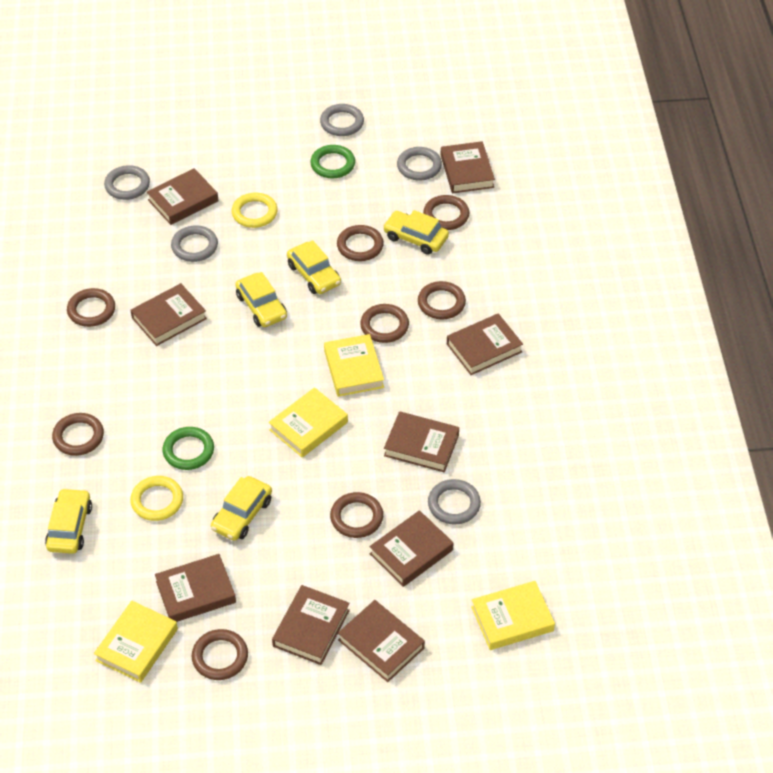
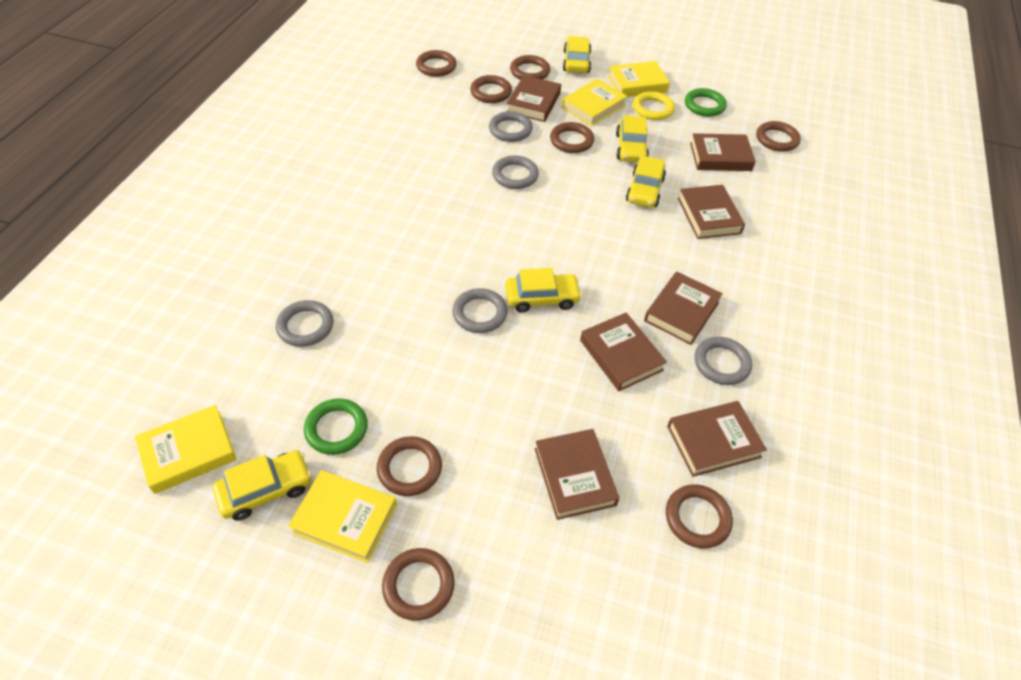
brown book: 9 -> 7
yellow ring: 2 -> 1

